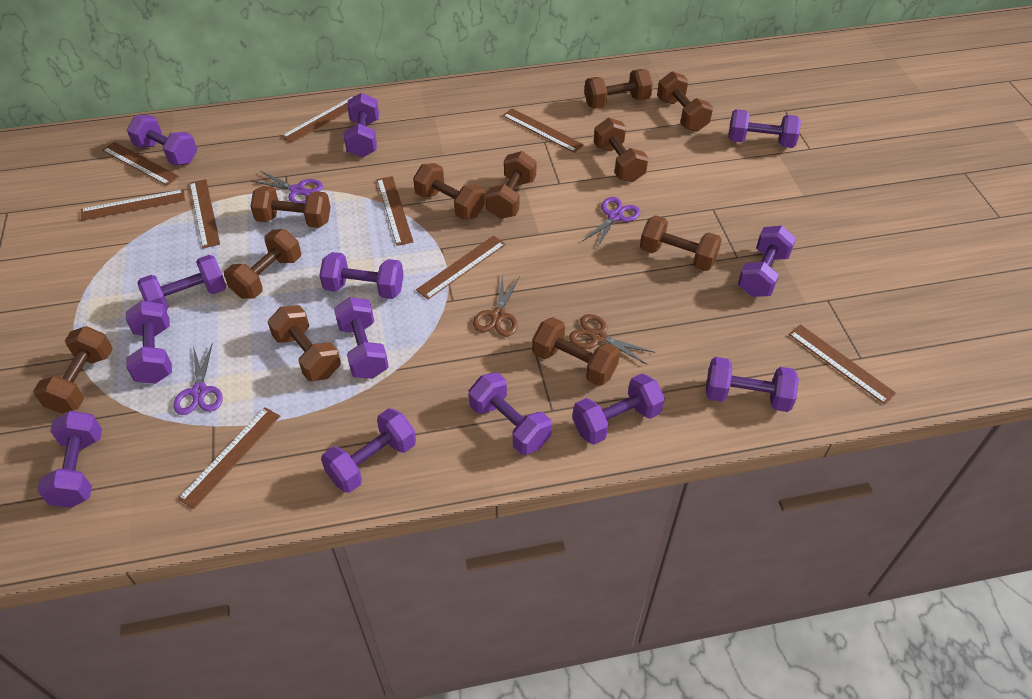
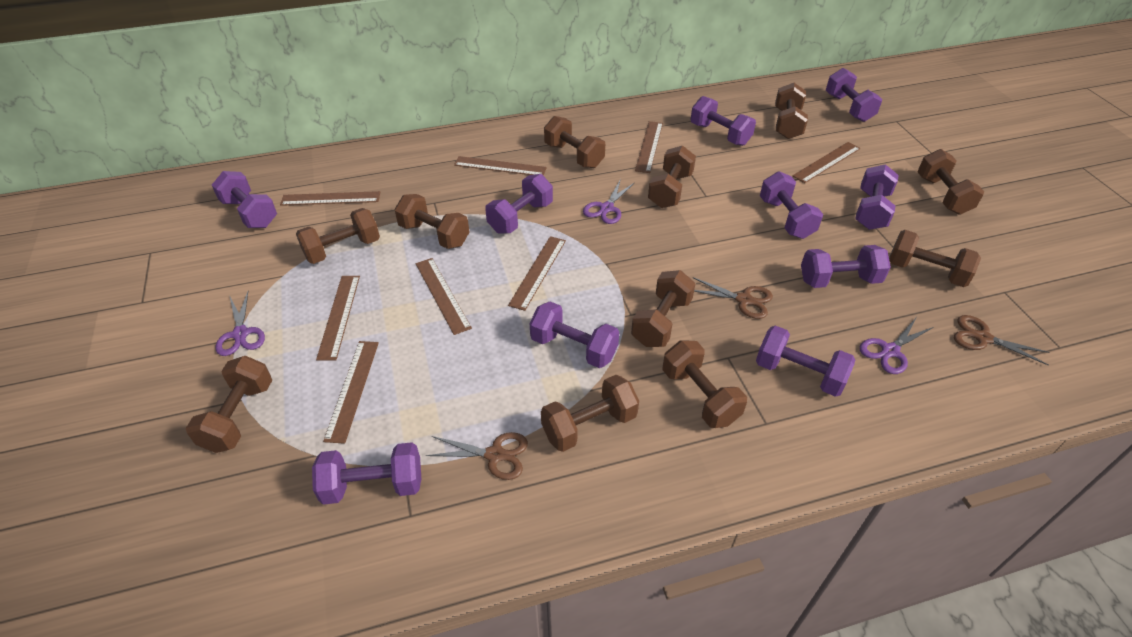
brown ruler: 9 -> 8
brown scissors: 2 -> 3
purple dumbbell: 13 -> 10

